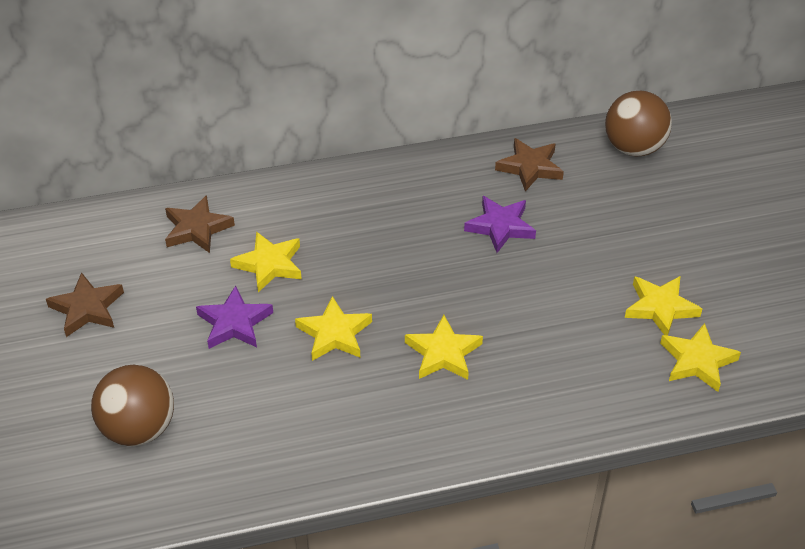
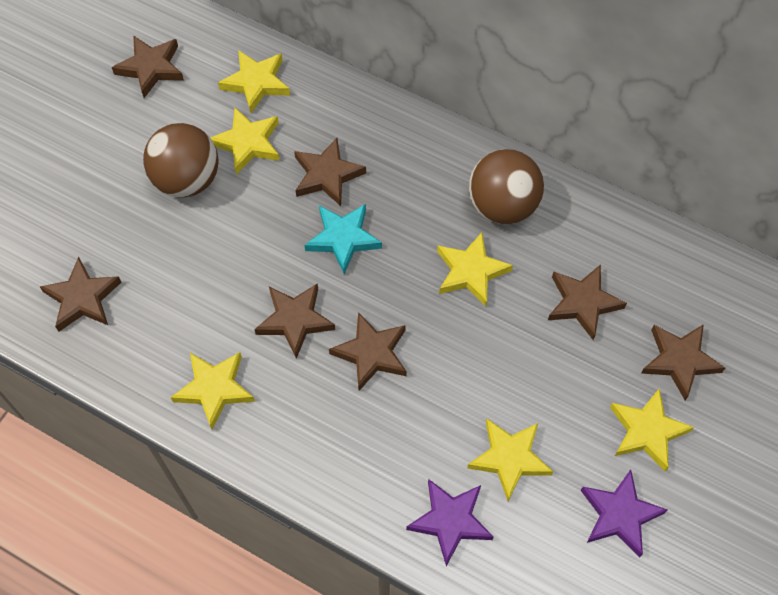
brown star: 3 -> 7
turquoise star: 0 -> 1
yellow star: 5 -> 6

